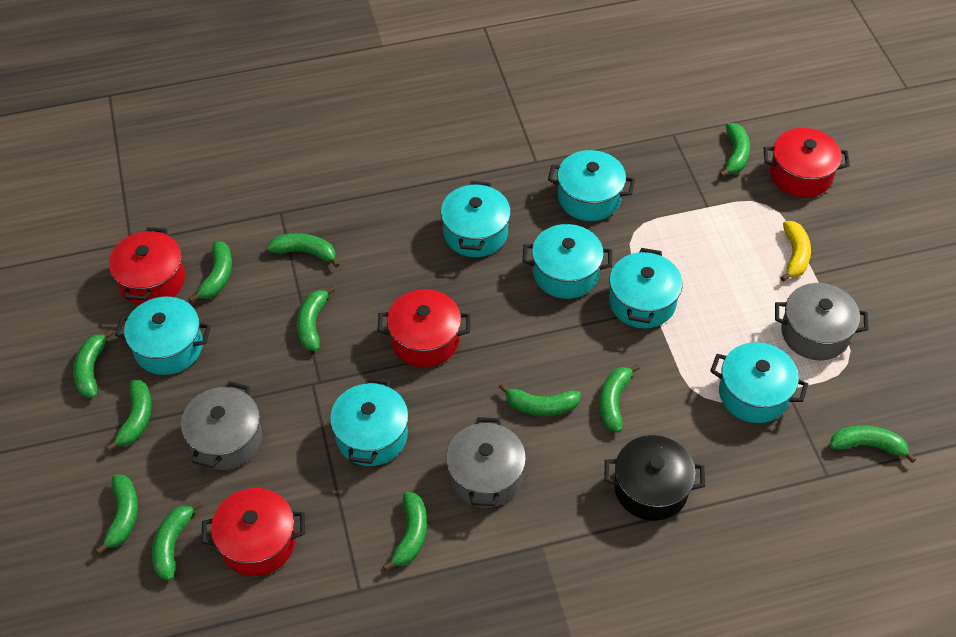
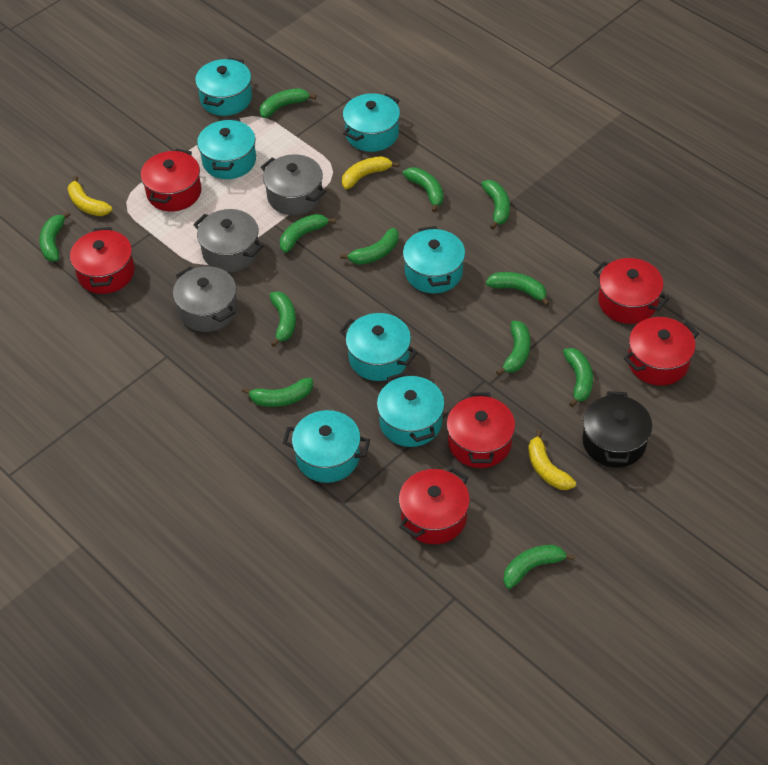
red pot: 4 -> 6
yellow banana: 1 -> 3

